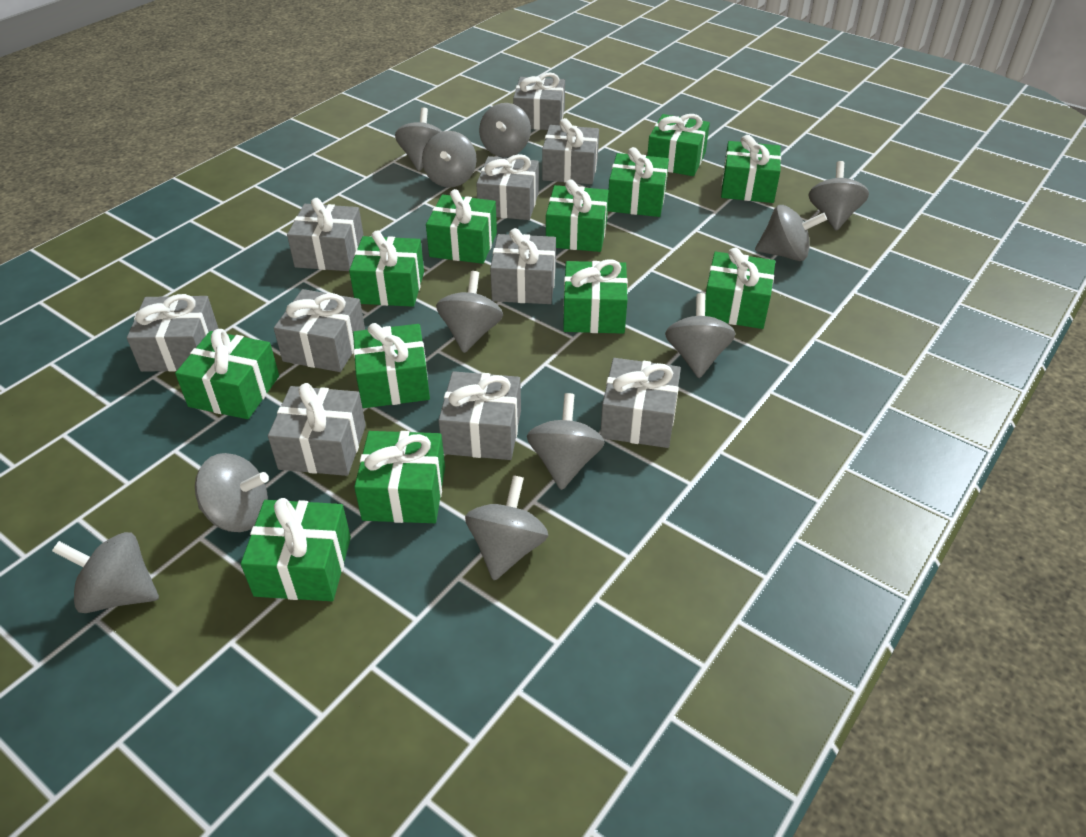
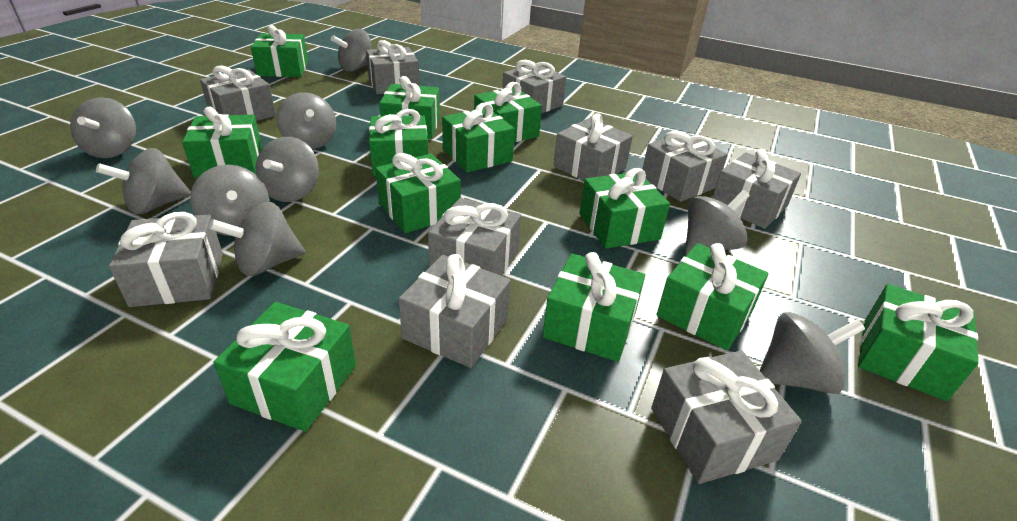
grey spinning top: 11 -> 9

